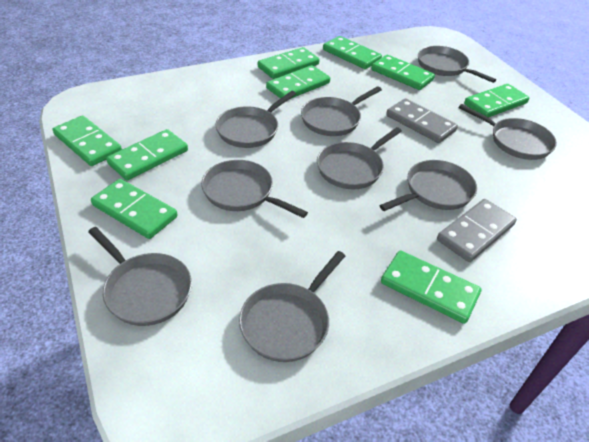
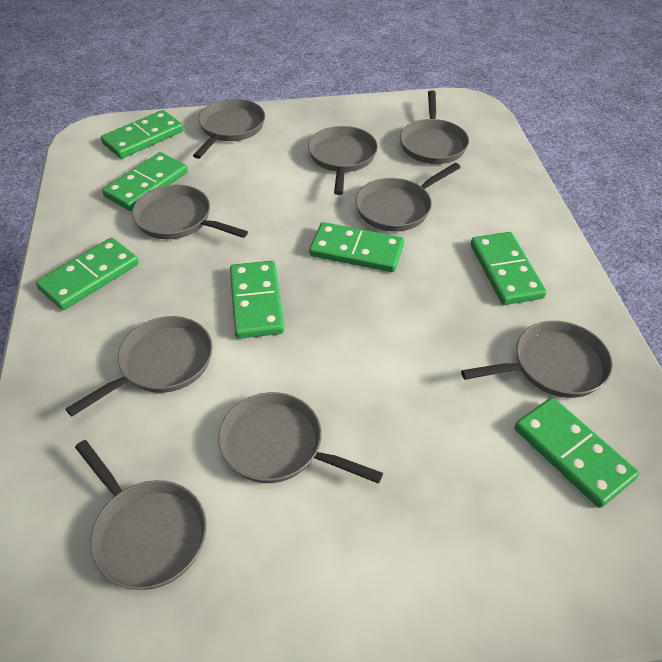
green domino: 9 -> 7
grey domino: 2 -> 0

